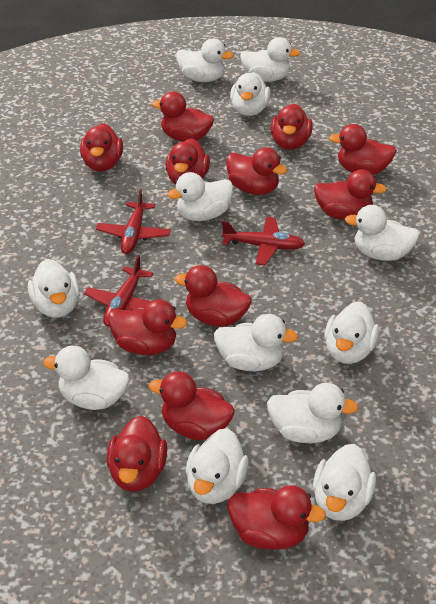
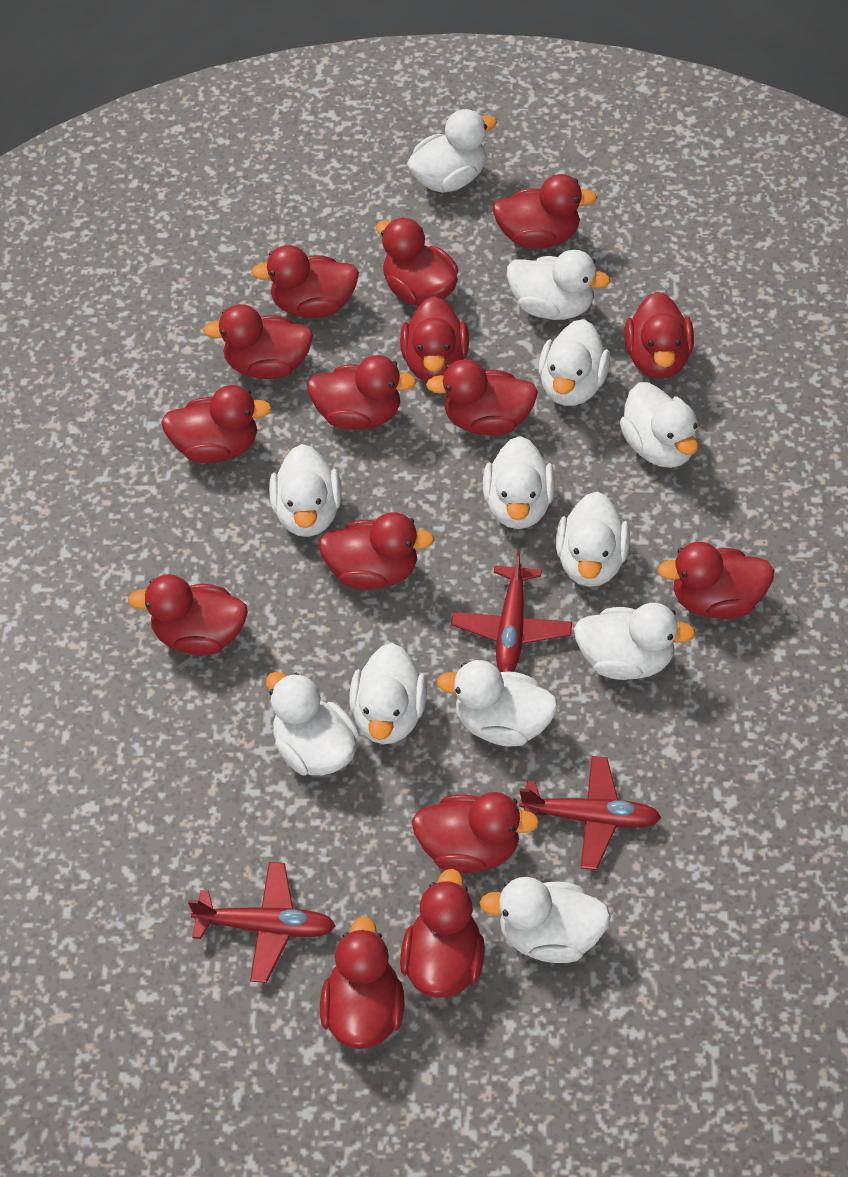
red duck: 12 -> 15

